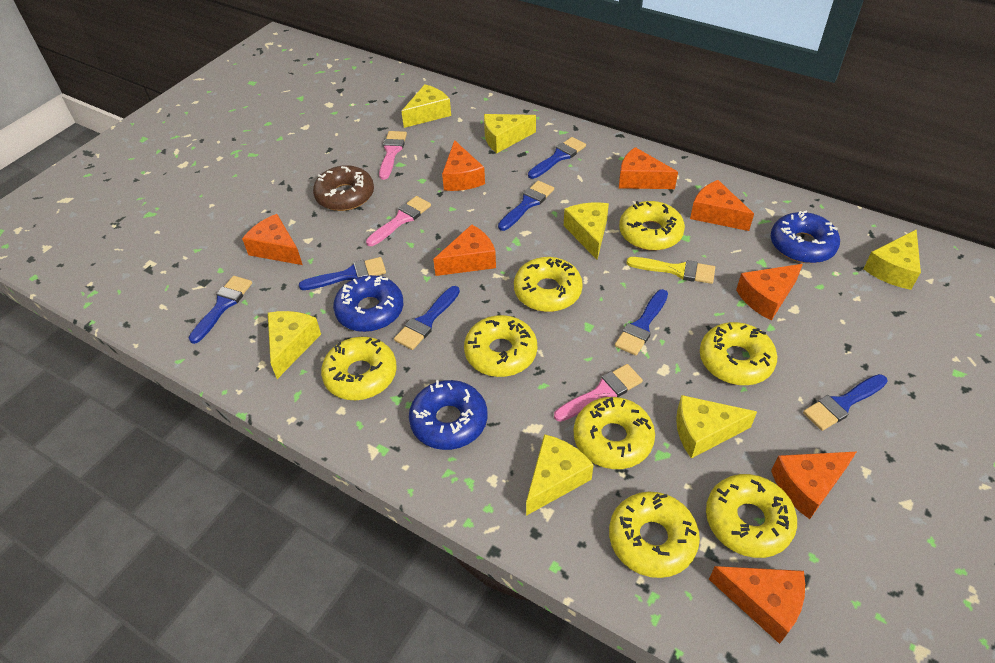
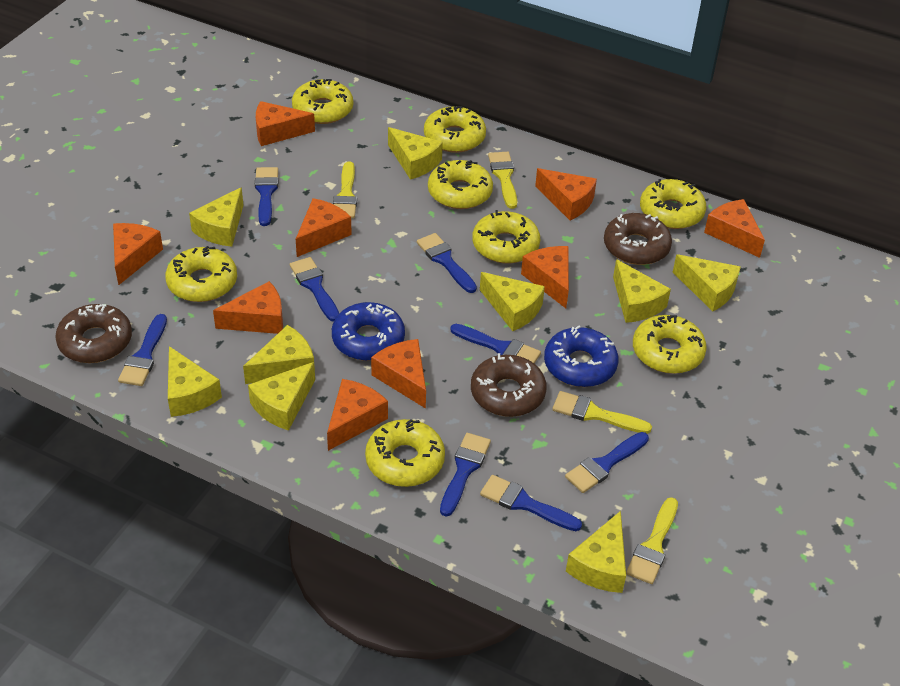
blue brush: 7 -> 8
blue donut: 3 -> 2
brown donut: 1 -> 3
orange cheese: 8 -> 9
pink brush: 3 -> 0
yellow brush: 1 -> 4
yellow cheese: 7 -> 9

